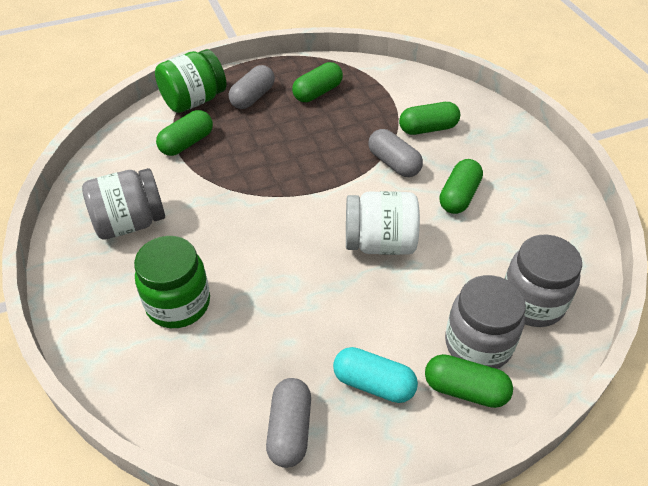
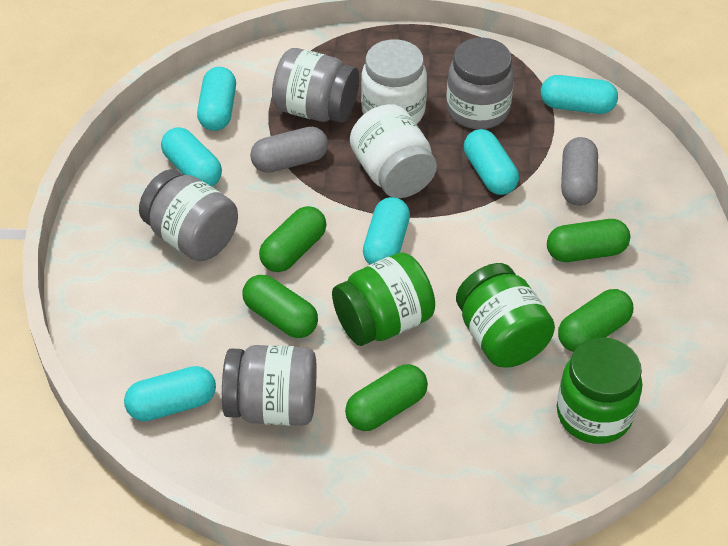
green jar: 2 -> 3
grey capsule: 3 -> 2
grey jar: 3 -> 4
turquoise capsule: 1 -> 6
white jar: 1 -> 2

